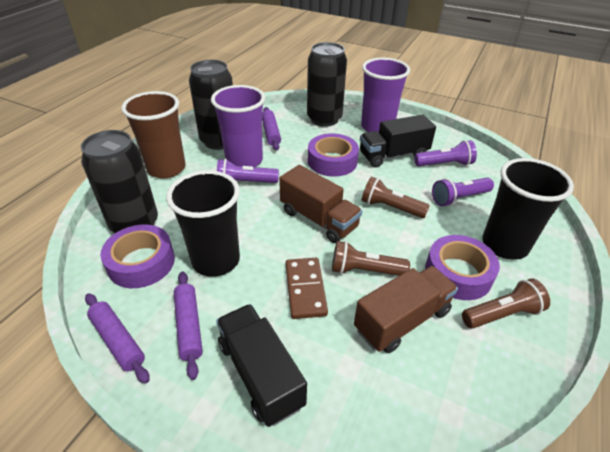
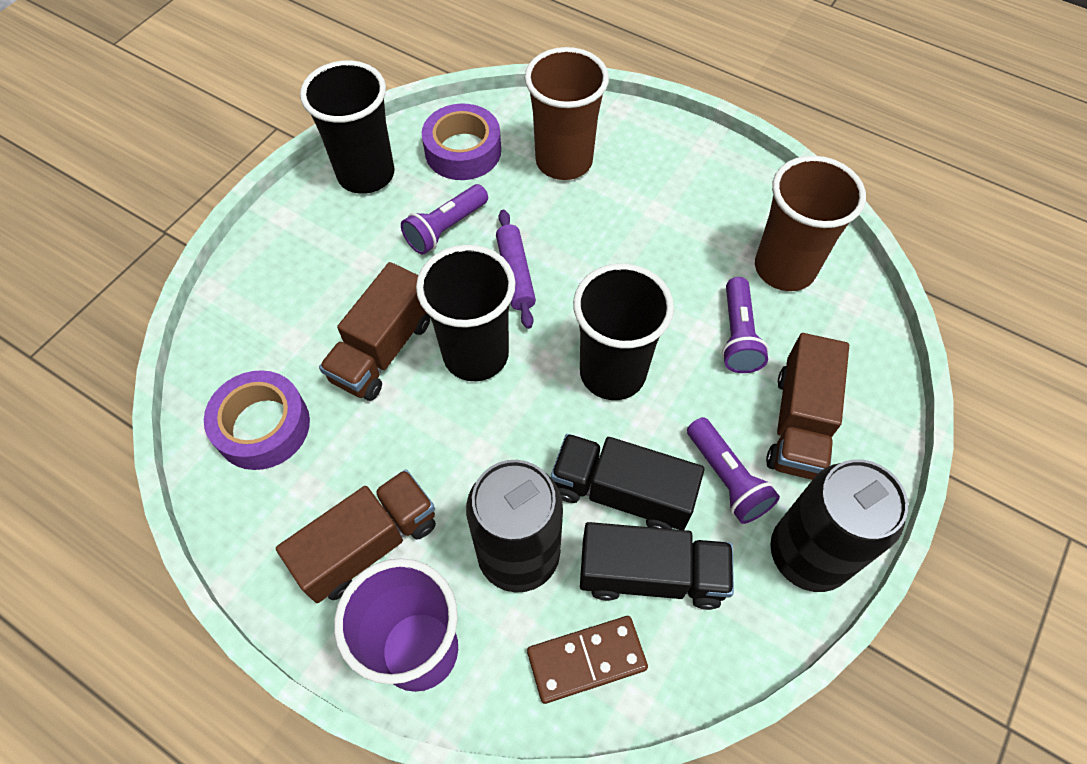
black can: 3 -> 2
black cup: 2 -> 3
brown cup: 1 -> 2
brown flashlight: 3 -> 0
brown truck: 2 -> 3
purple cup: 2 -> 1
purple rolling pin: 3 -> 1
purple tape: 3 -> 2

